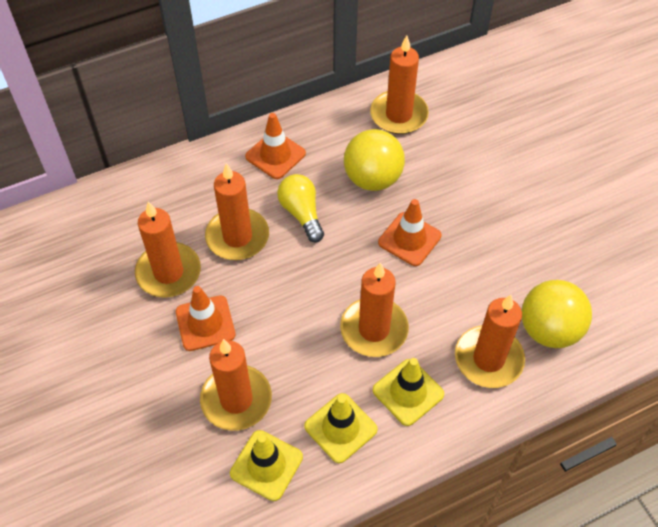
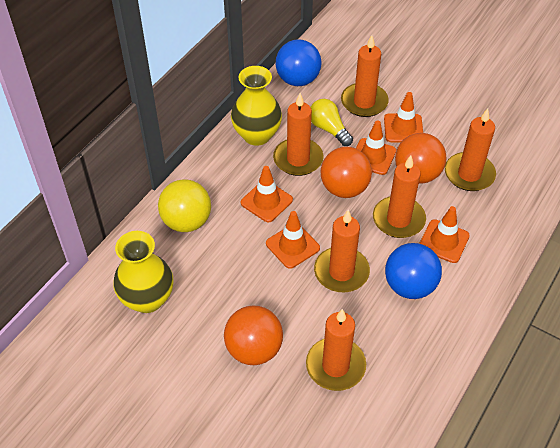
blue ball: 0 -> 2
orange ball: 0 -> 3
orange traffic cone: 3 -> 5
yellow ball: 2 -> 1
yellow traffic cone: 3 -> 0
yellow vase: 0 -> 2

